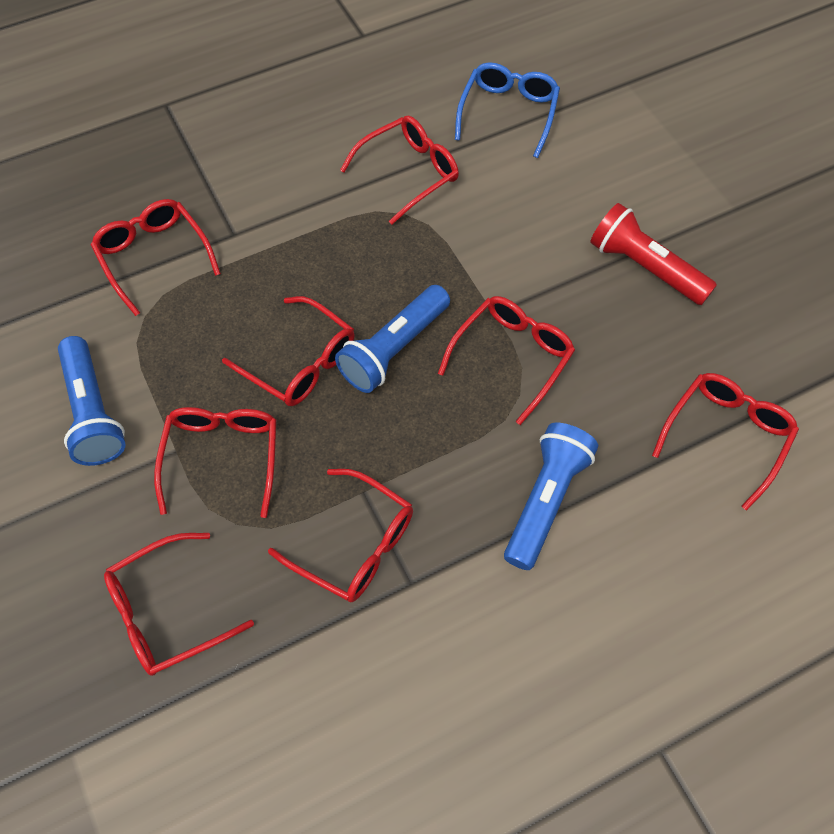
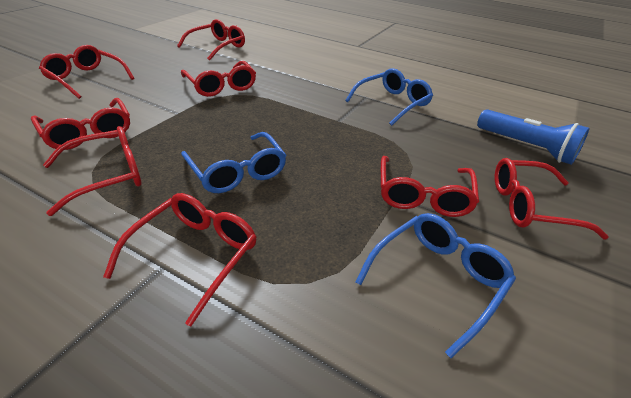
blue flashlight: 3 -> 1
blue glasses: 1 -> 3
red flashlight: 1 -> 0

